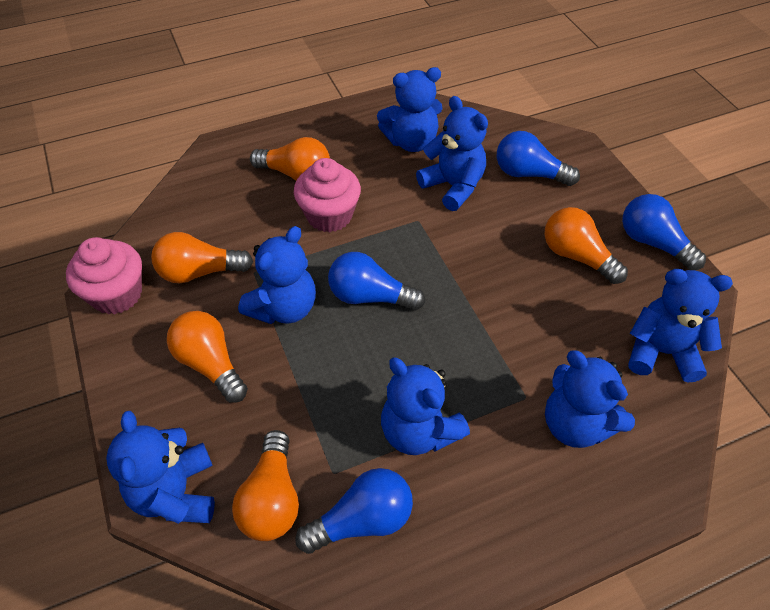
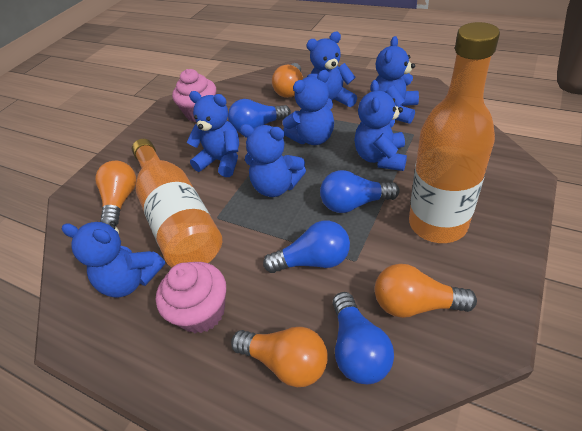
orange bottle: 0 -> 2
orange light bulb: 5 -> 4

